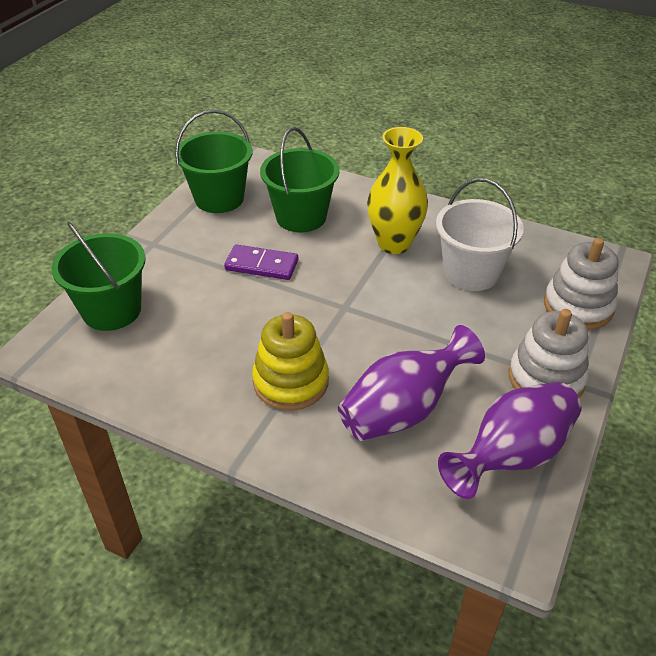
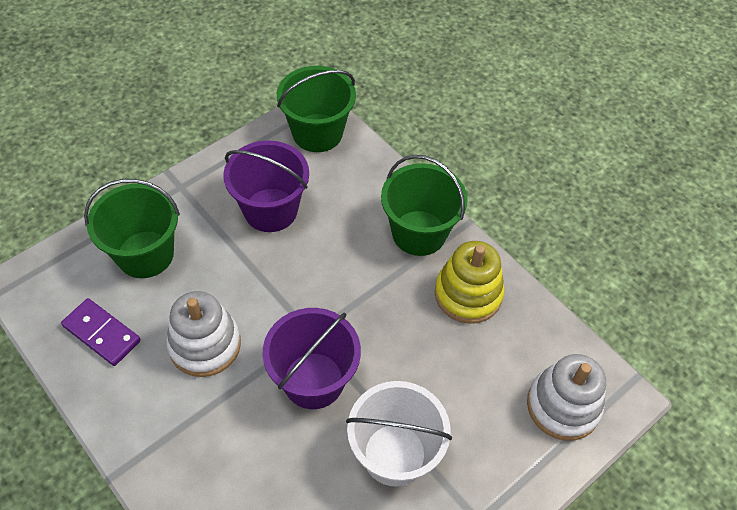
purple bucket: 0 -> 2
purple vase: 2 -> 0
yellow vase: 1 -> 0

